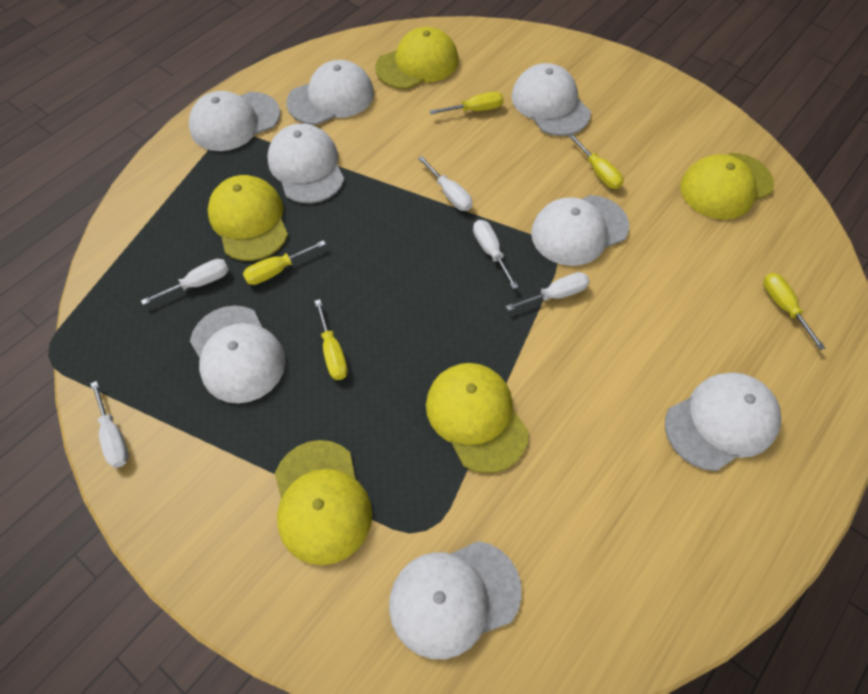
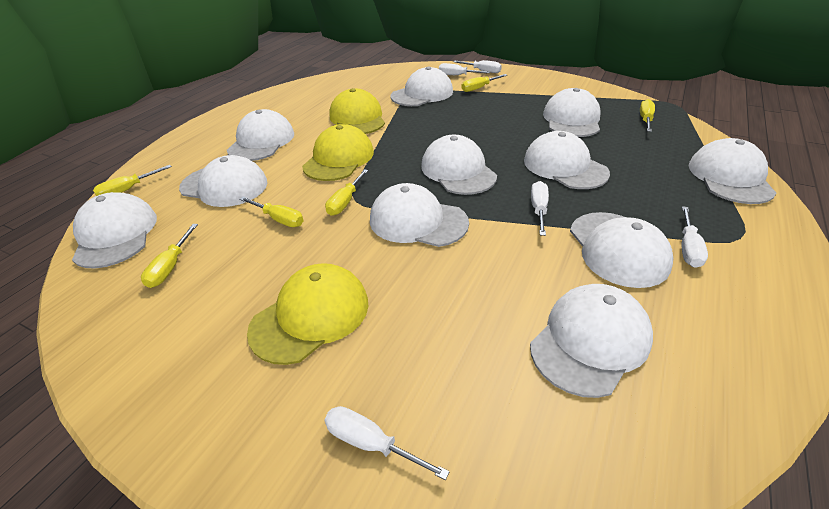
white cap: 8 -> 11
yellow cap: 5 -> 3
yellow screwdriver: 5 -> 6

